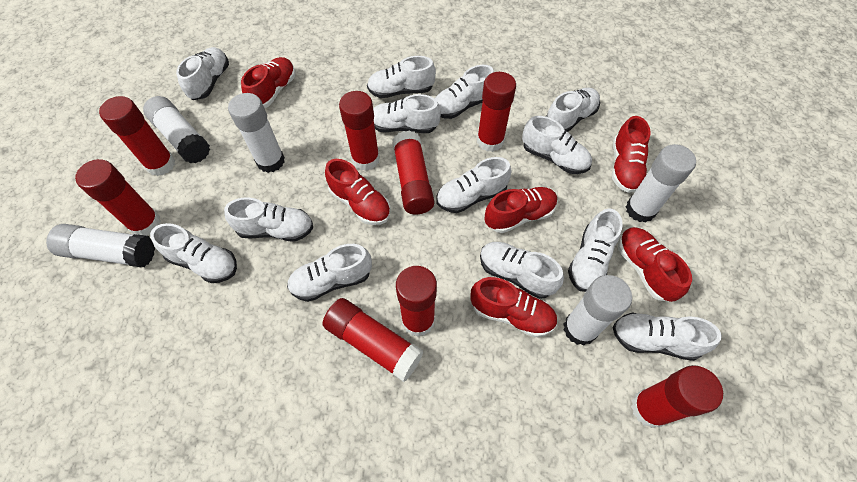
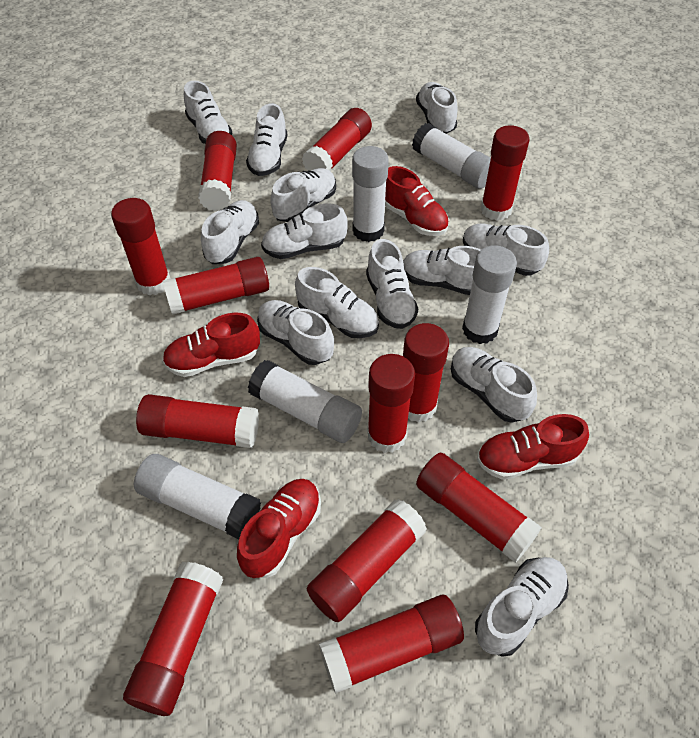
red glue stick: 8 -> 12
red shoe: 6 -> 4

